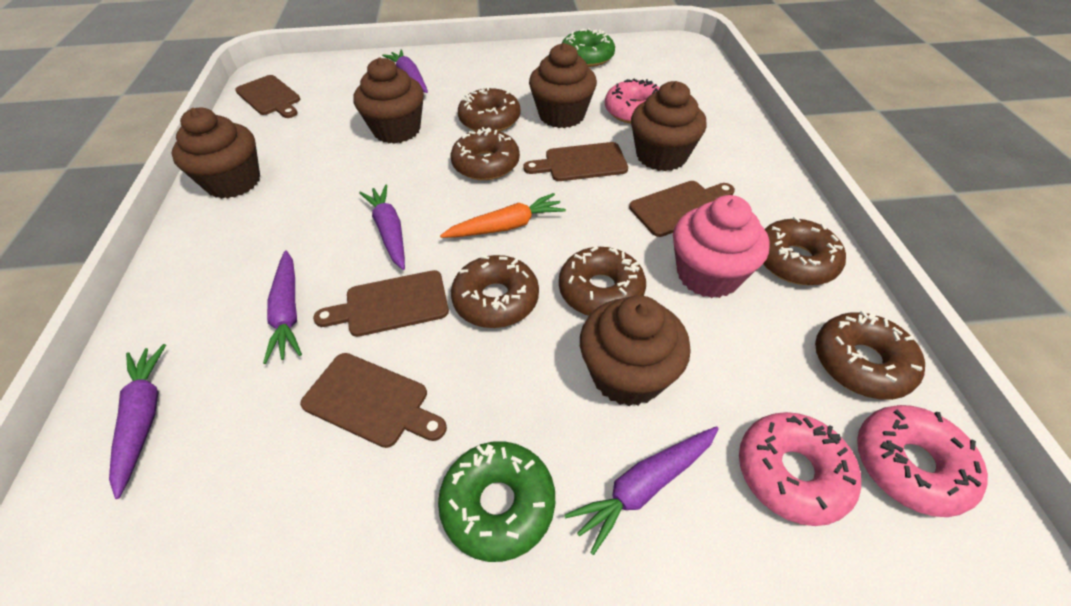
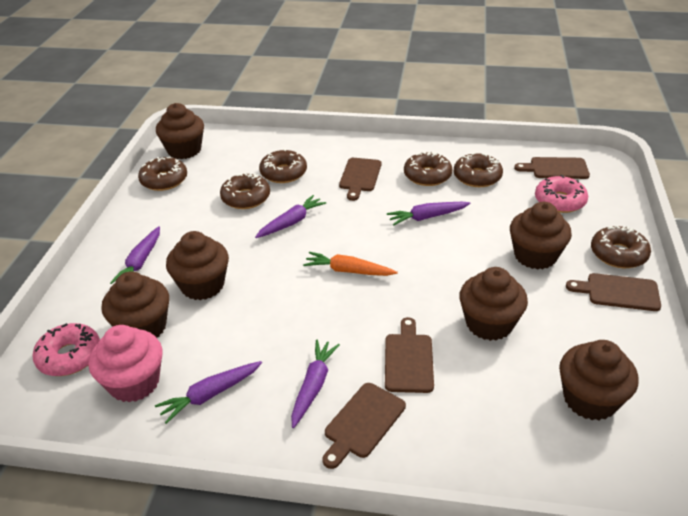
brown cupcake: 5 -> 6
green donut: 2 -> 0
pink donut: 3 -> 2

